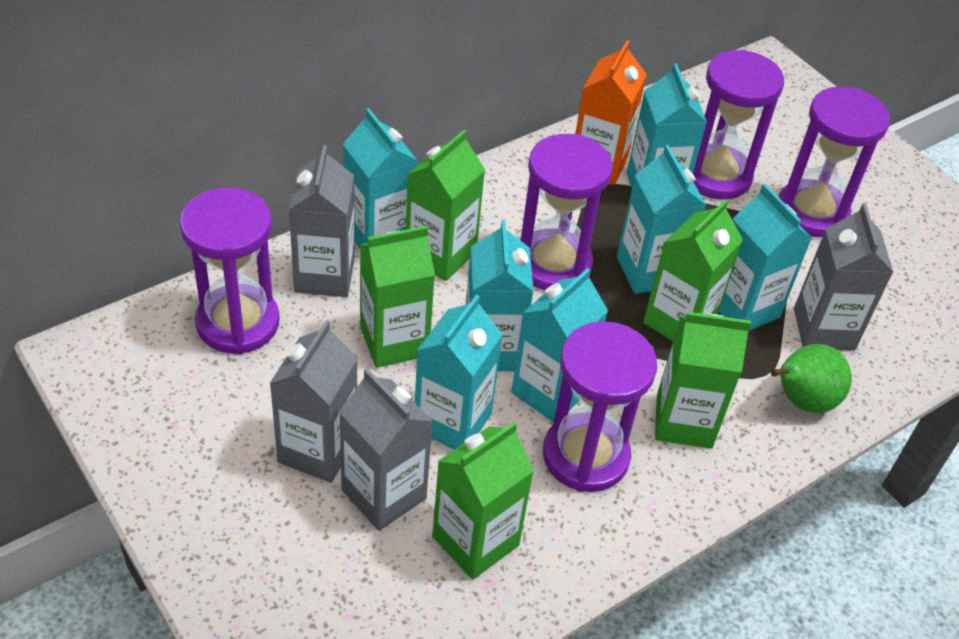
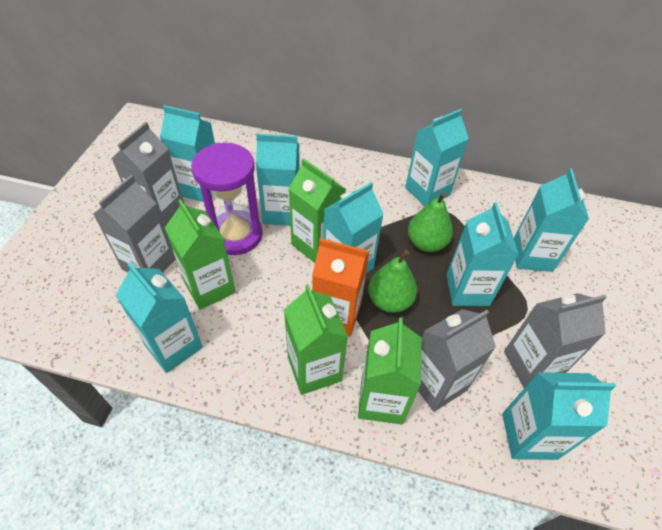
green carton: 5 -> 4
green pear: 1 -> 2
purple hourglass: 5 -> 1
turquoise carton: 7 -> 8

